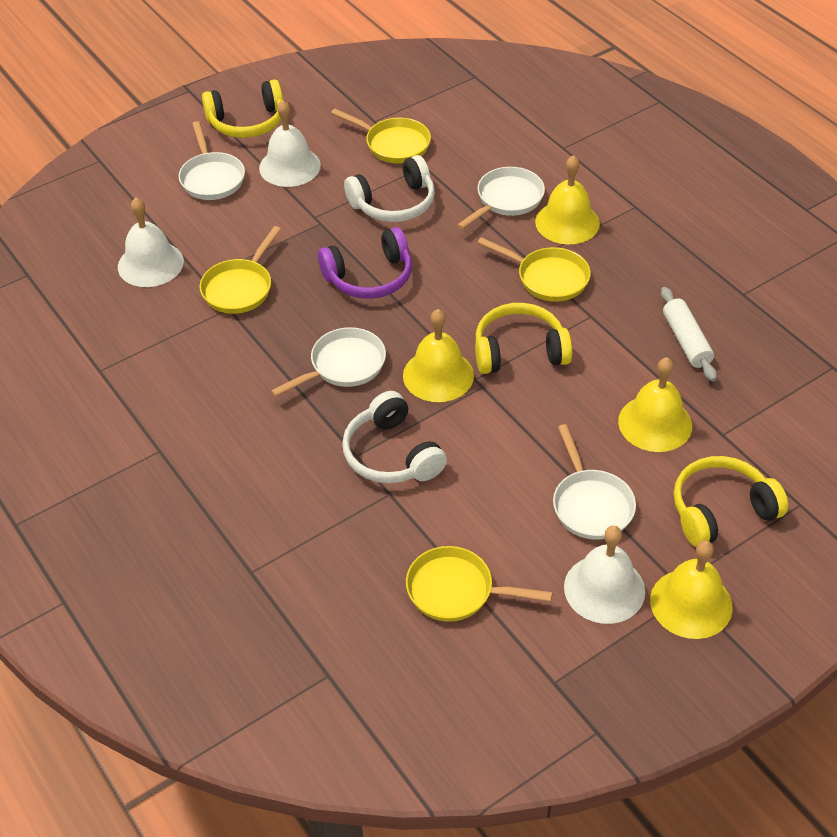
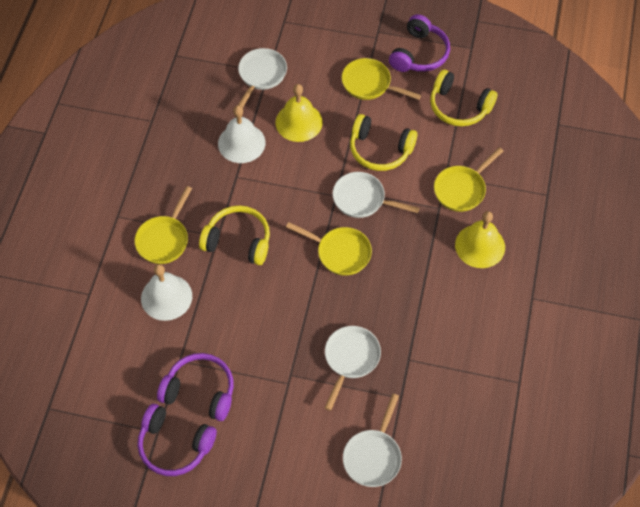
purple headphones: 1 -> 3
white bell: 3 -> 2
white headphones: 2 -> 0
white rolling pin: 1 -> 0
yellow bell: 4 -> 2

